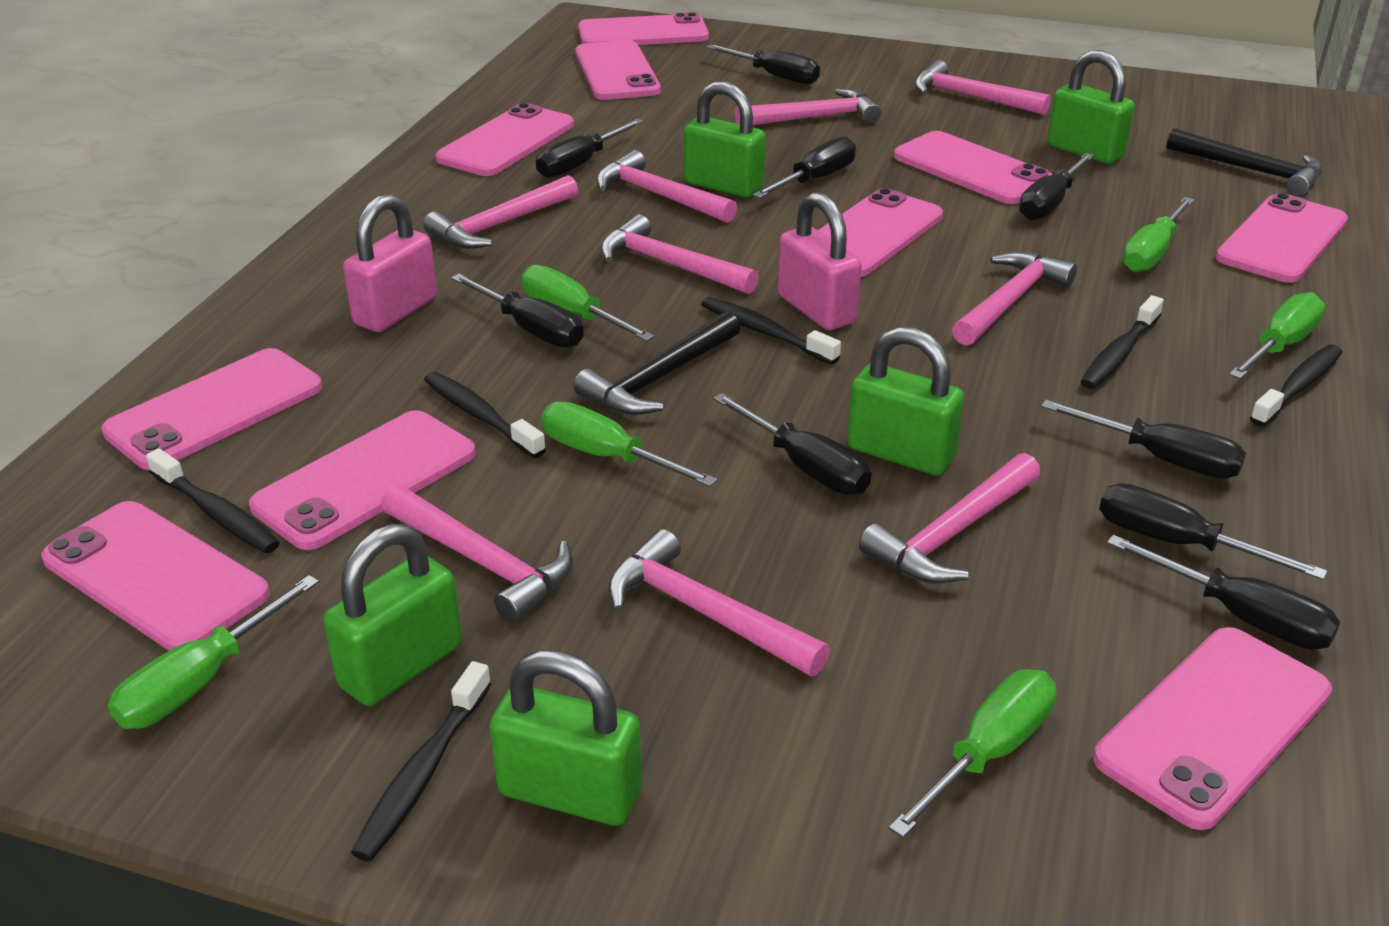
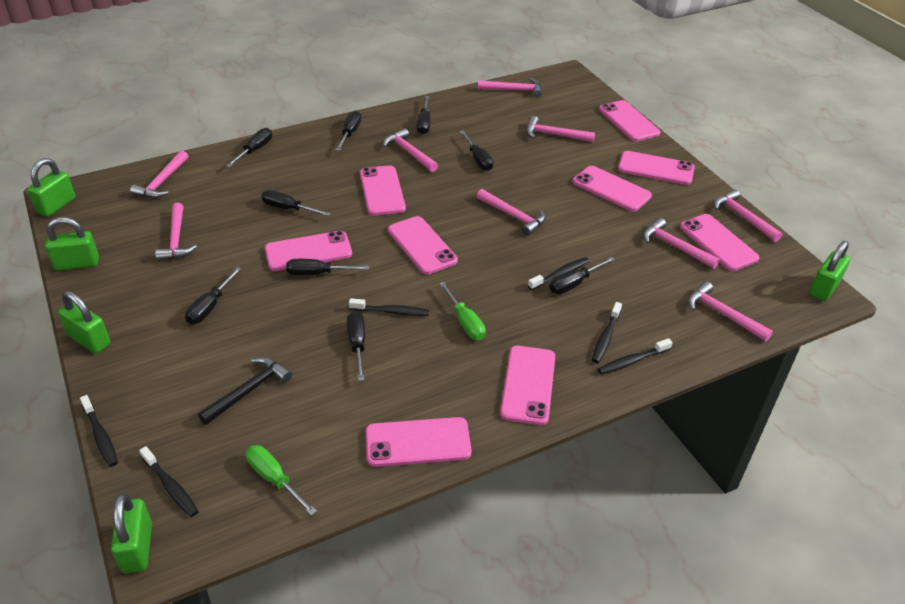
black hammer: 2 -> 1
green screwdriver: 6 -> 2
pink padlock: 2 -> 0
pink phone: 10 -> 9

